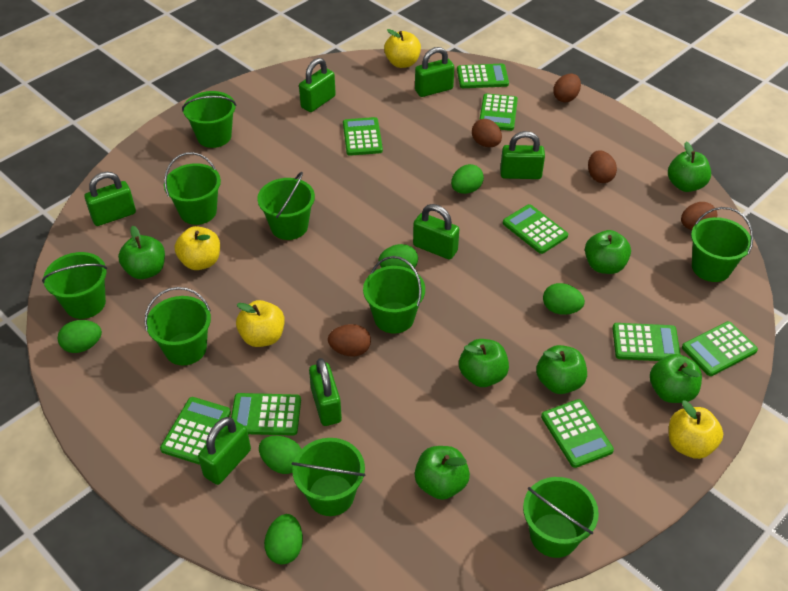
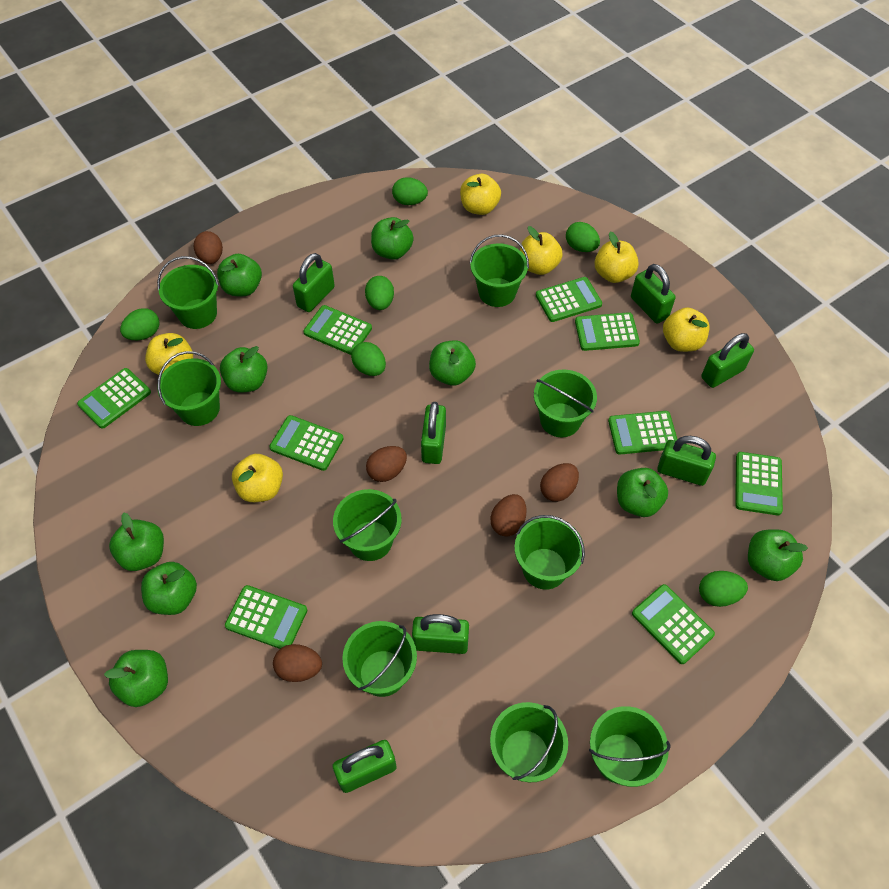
green apple: 7 -> 9
yellow apple: 4 -> 6

